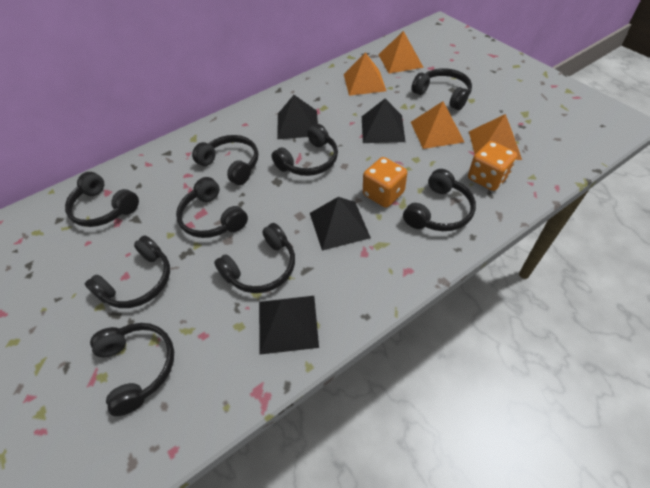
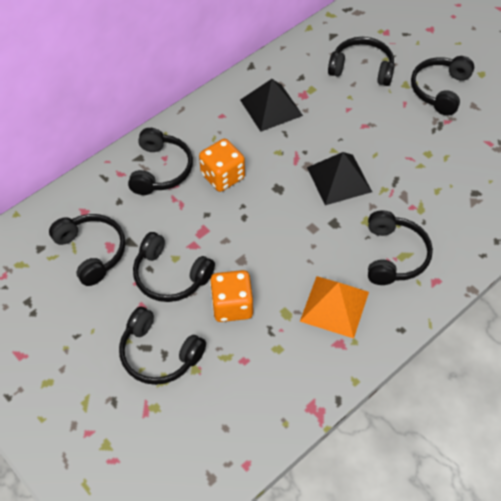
black headphones: 9 -> 7
black pyramid: 4 -> 2
orange pyramid: 4 -> 1

